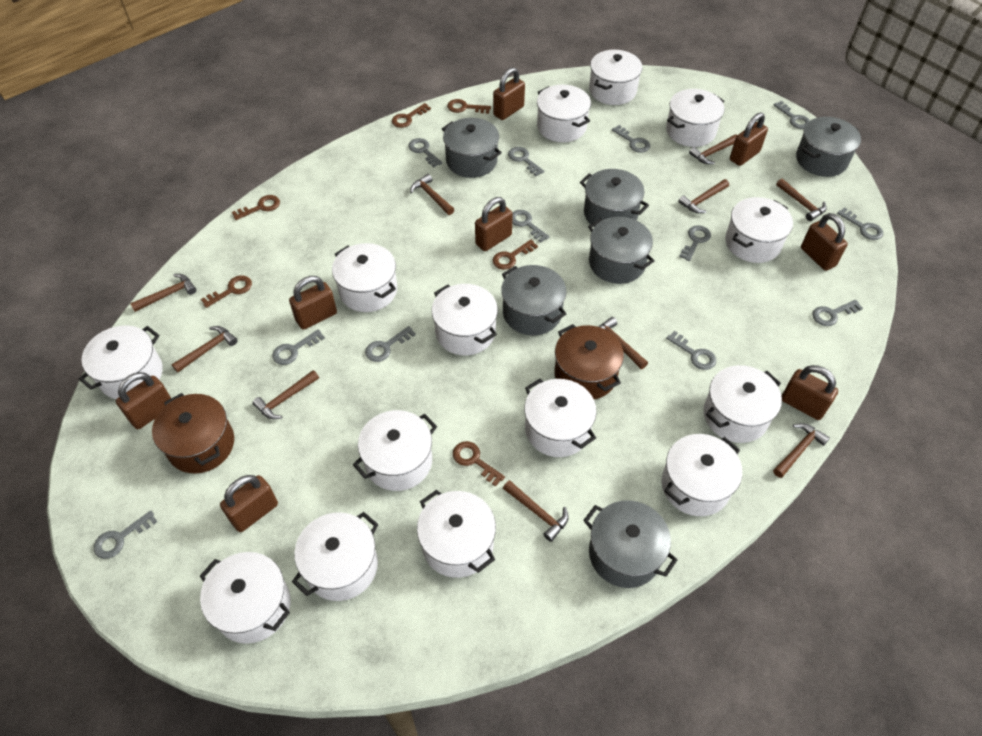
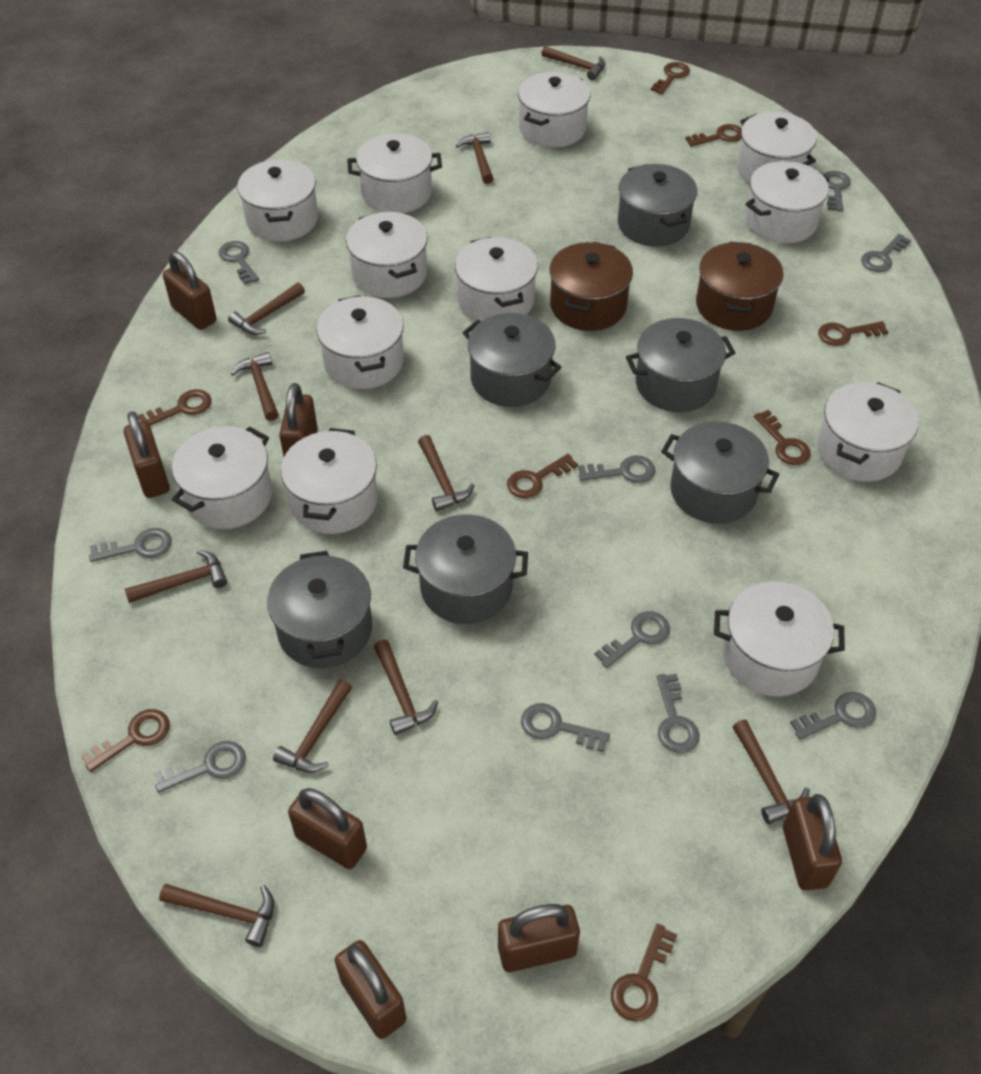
brown key: 6 -> 8
brown padlock: 8 -> 7
grey key: 12 -> 10
white pot: 14 -> 12

